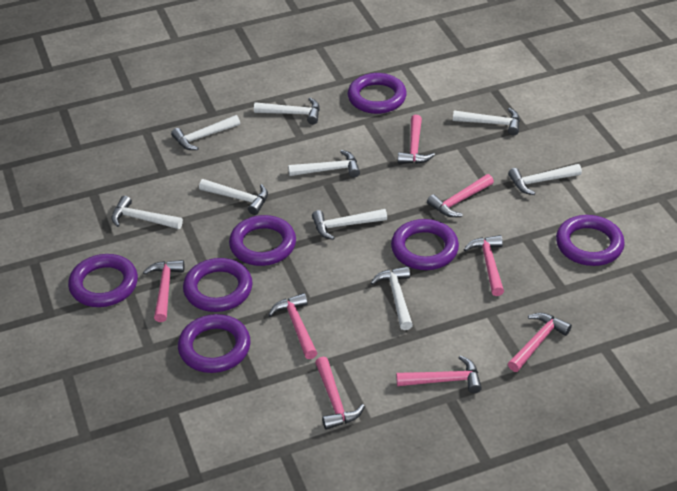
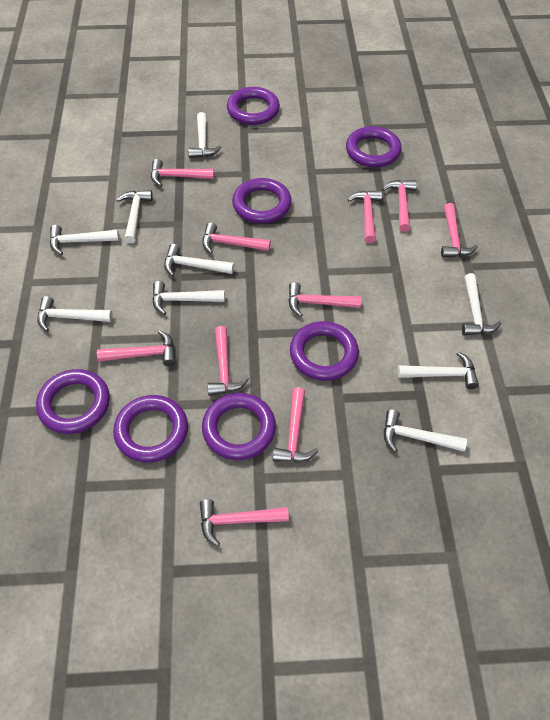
pink hammer: 8 -> 10

